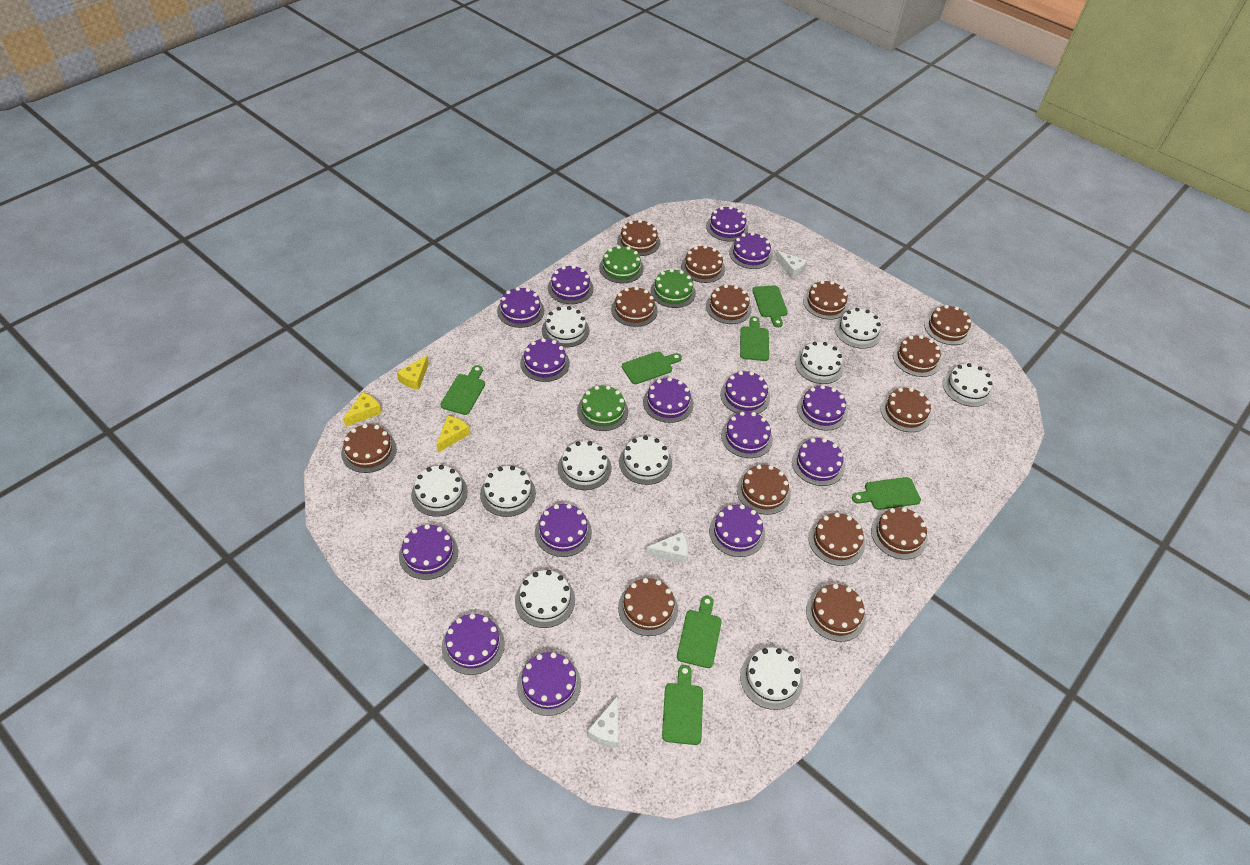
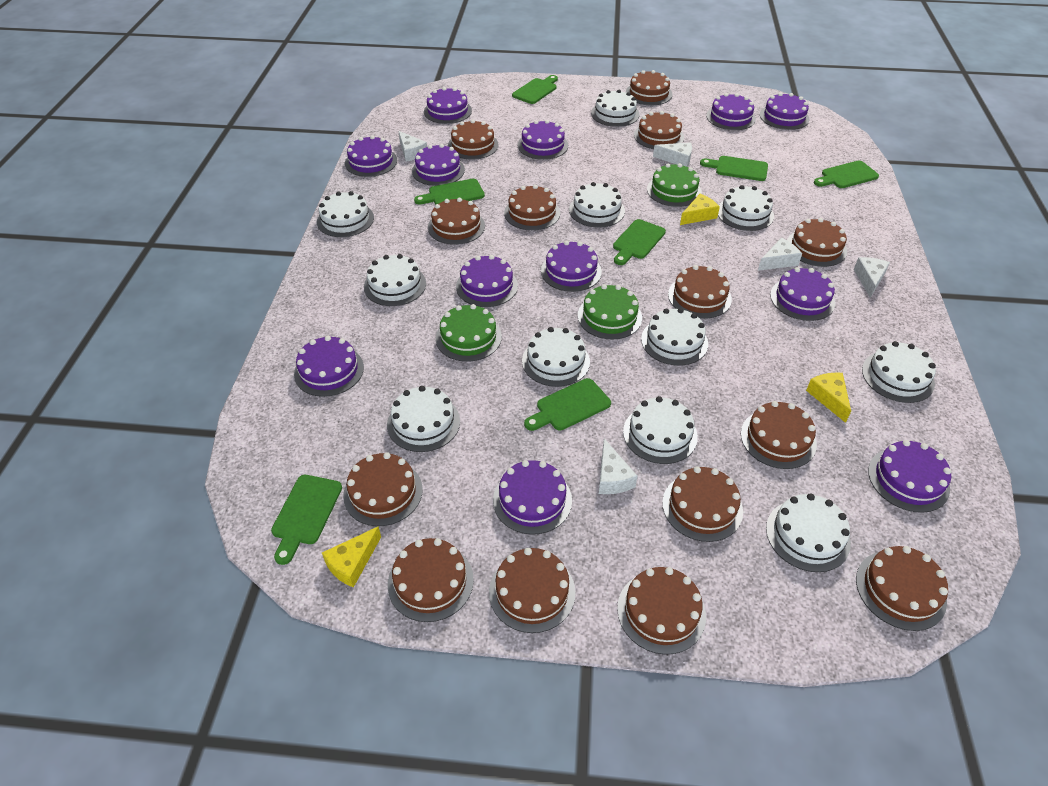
purple cake: 15 -> 12
white cake: 10 -> 11
white cheese: 3 -> 5

